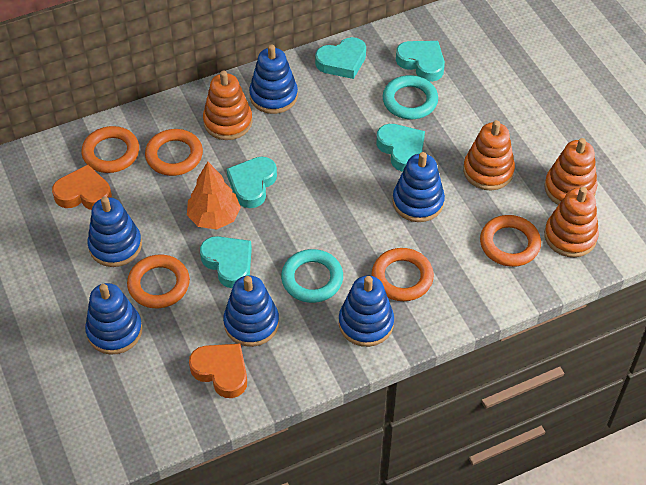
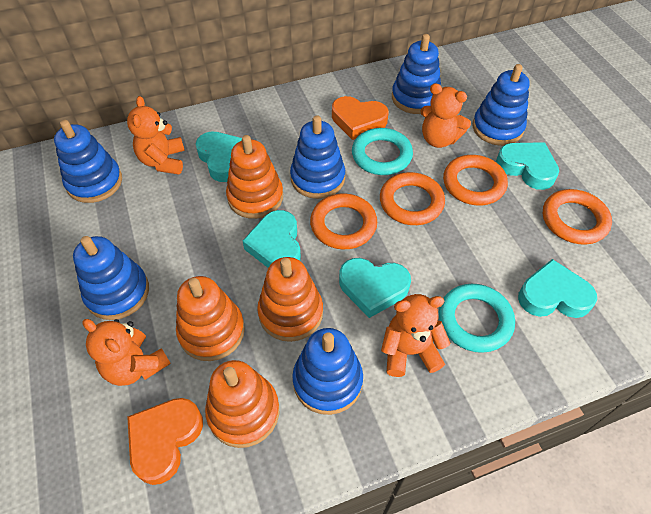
orange ring: 5 -> 4
orange teddy bear: 0 -> 4
orange tree: 1 -> 0

